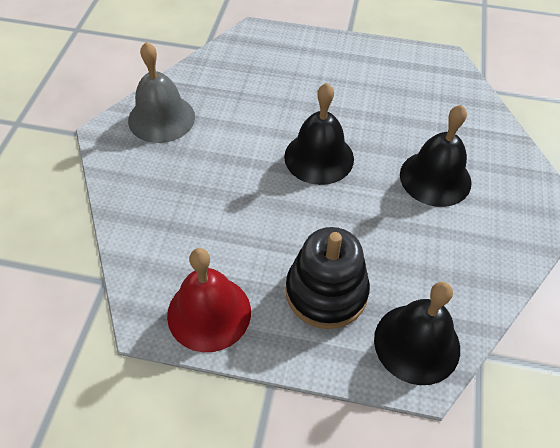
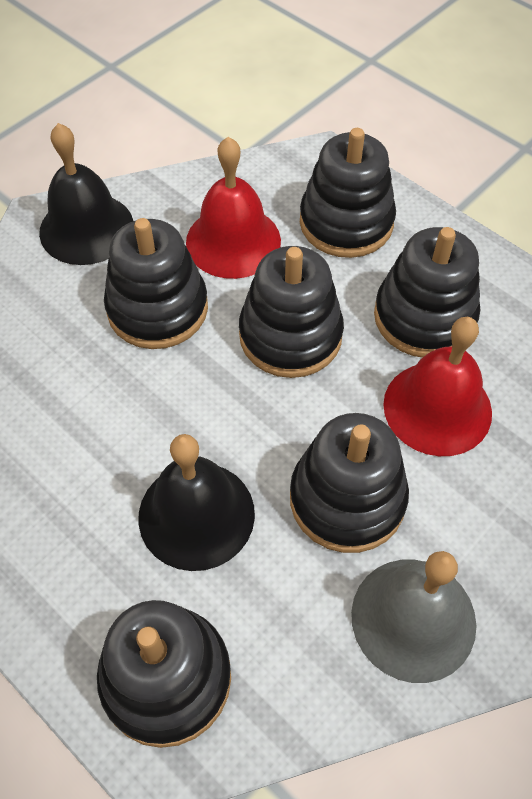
black bell: 3 -> 2
black stacking toy: 1 -> 6
red bell: 1 -> 2

